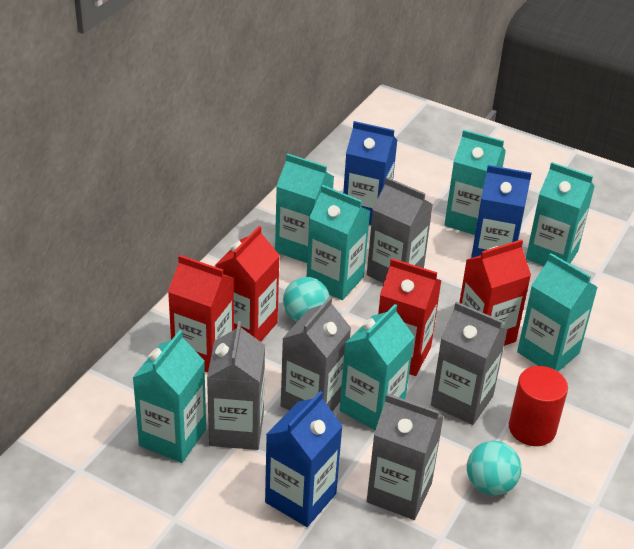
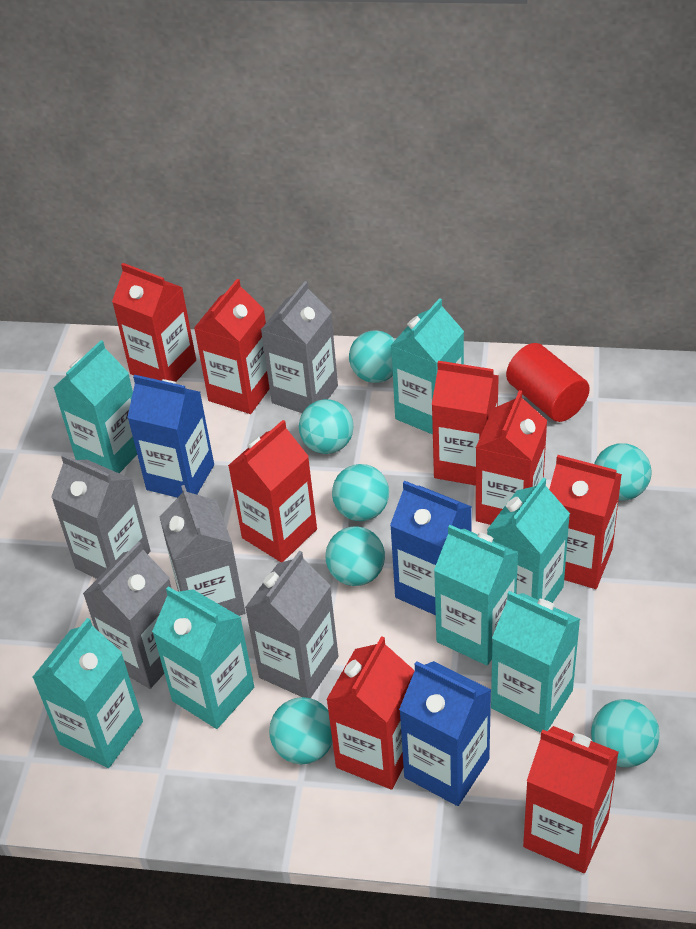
red carton: 4 -> 8
turquoise ball: 2 -> 7

